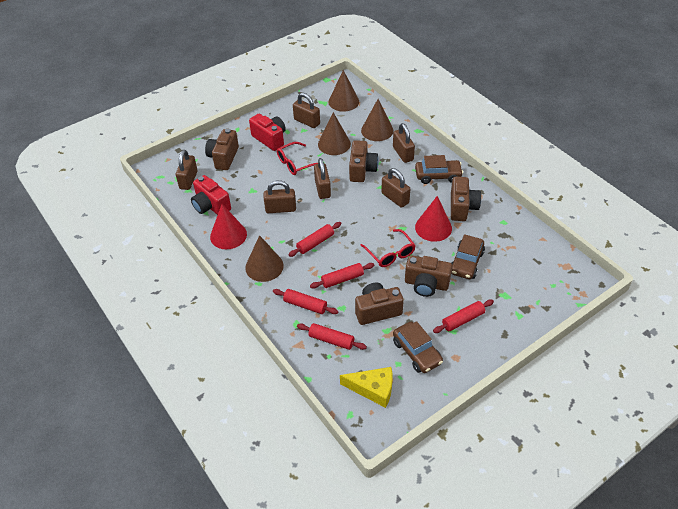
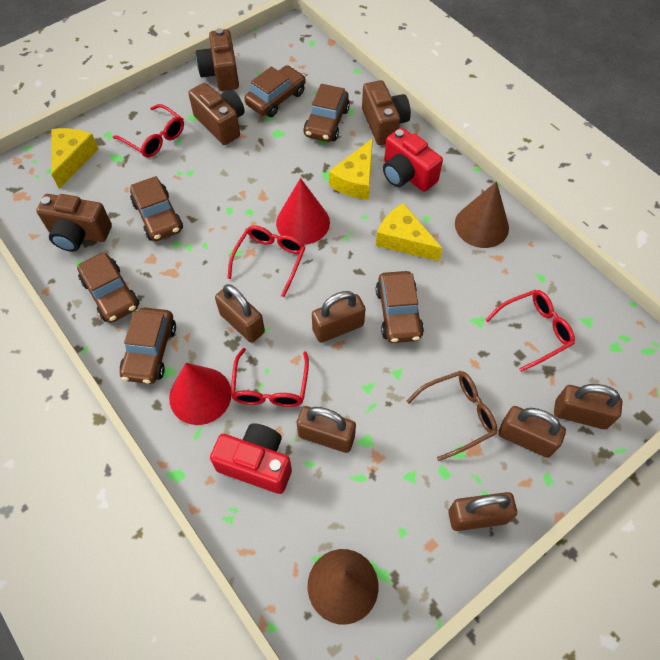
brown camera: 5 -> 4
brown car: 3 -> 6
brown cone: 4 -> 2
brown glasses: 0 -> 1
red glasses: 2 -> 4
red rolling pin: 5 -> 0
yellow cheese: 1 -> 3

